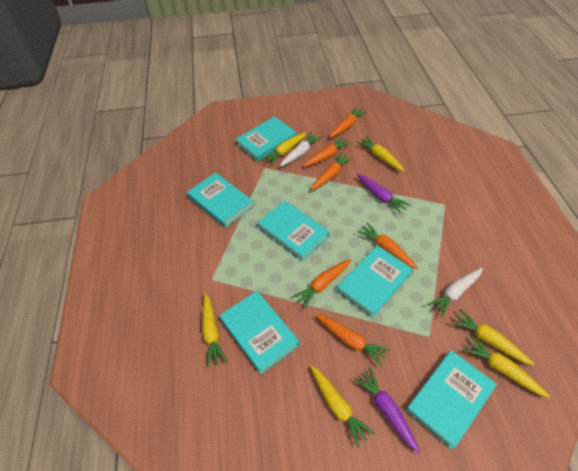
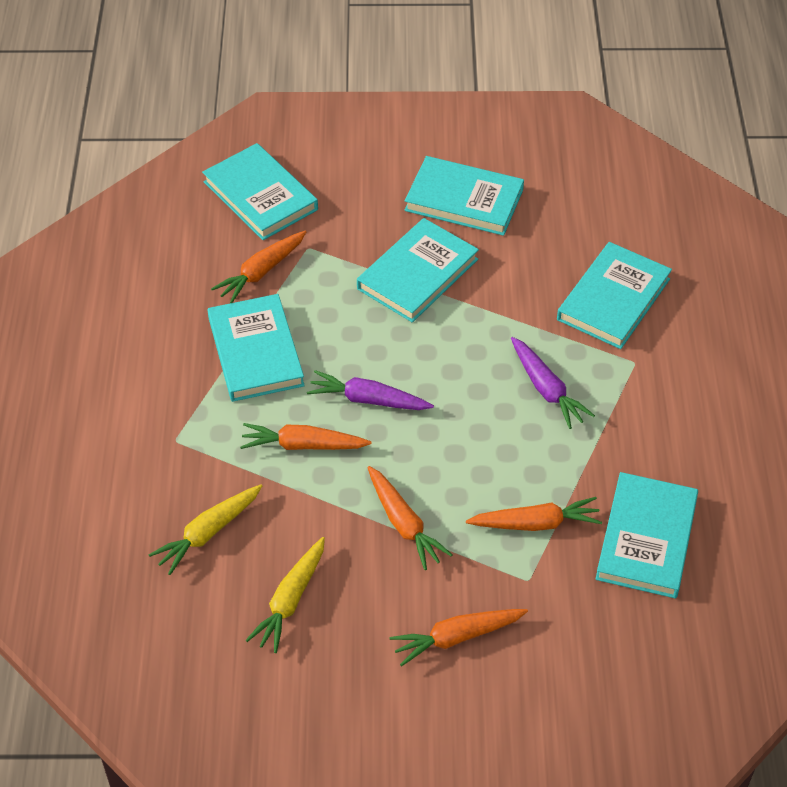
orange carrot: 6 -> 5
white carrot: 2 -> 0
yellow carrot: 6 -> 2

